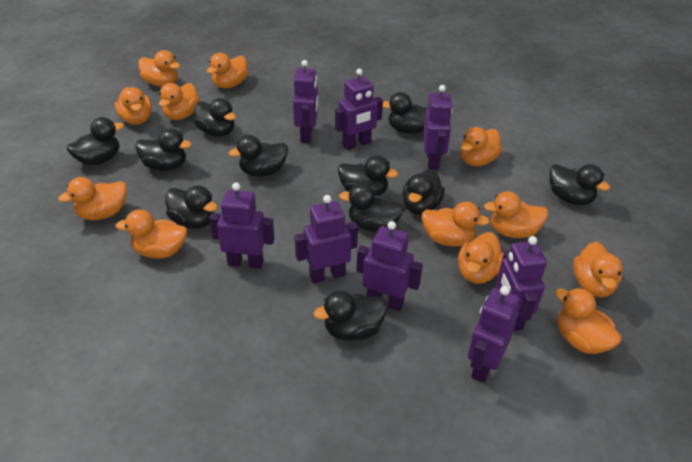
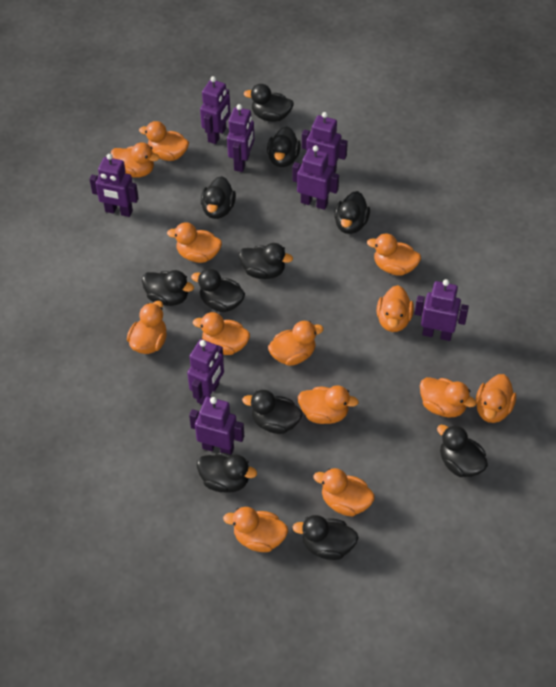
orange duck: 12 -> 13

